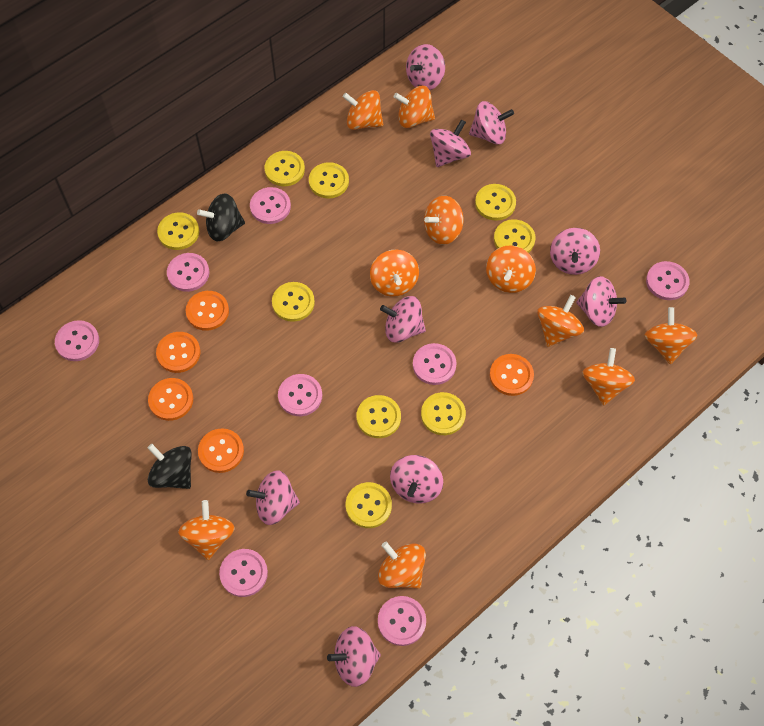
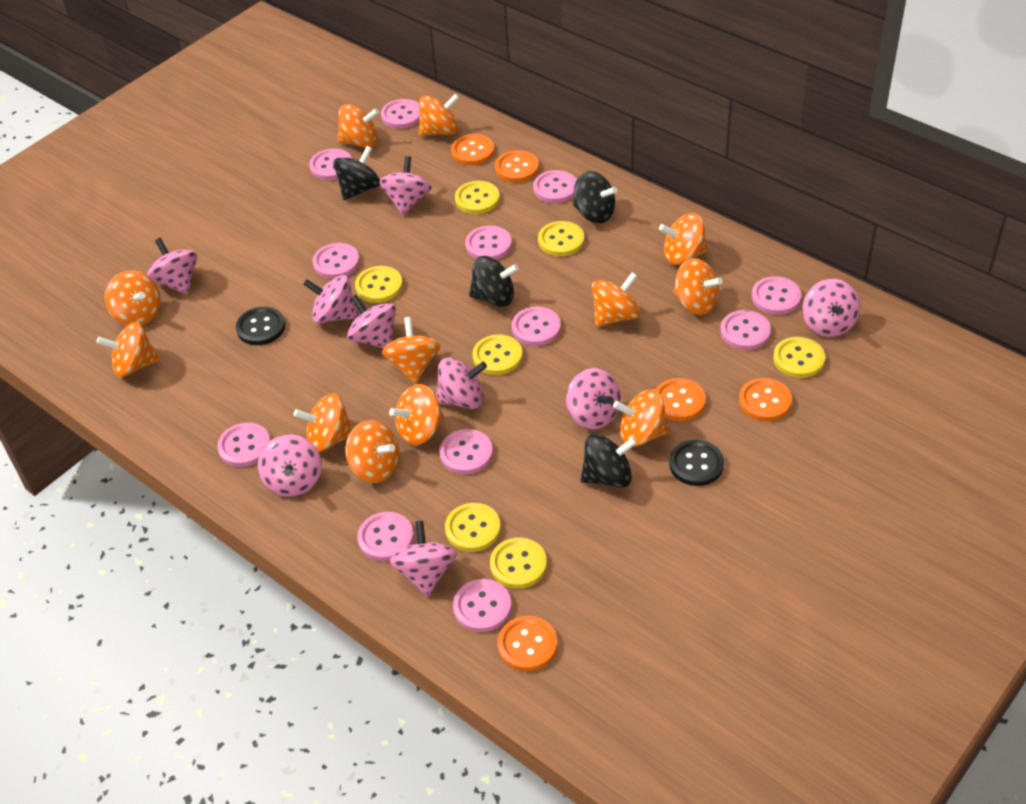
black button: 0 -> 2
black spinning top: 2 -> 4
orange spinning top: 10 -> 12
pink button: 8 -> 12
yellow button: 9 -> 7

